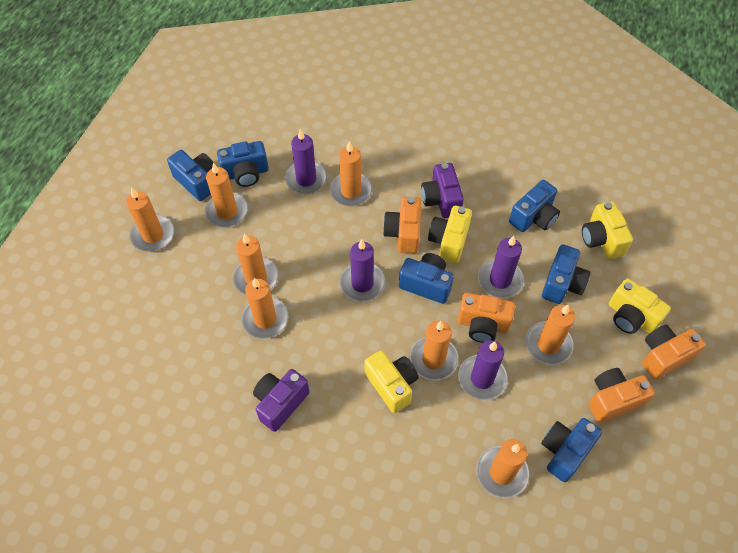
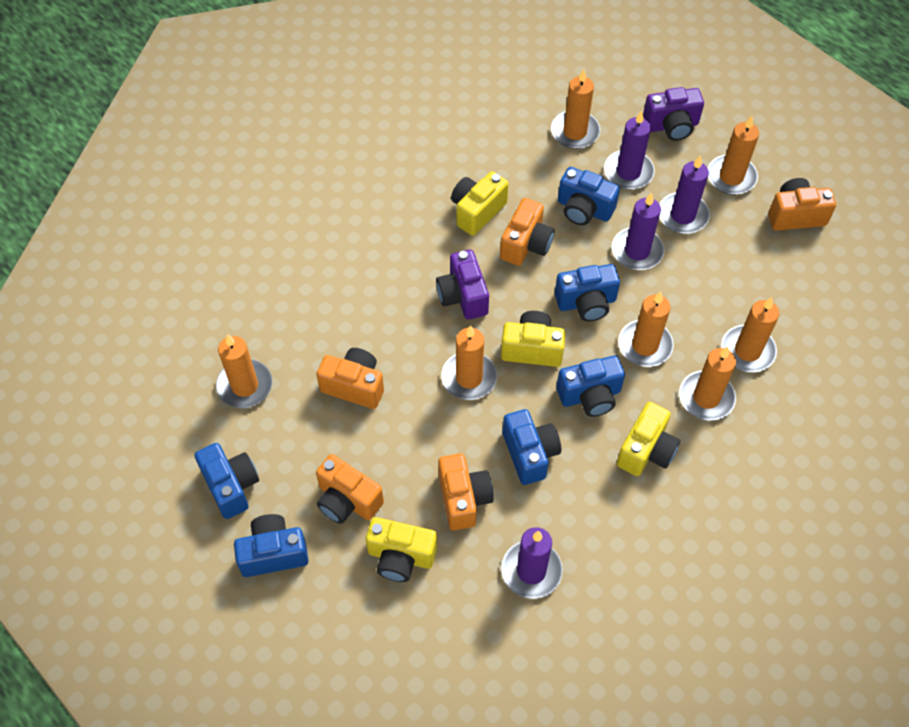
orange camera: 4 -> 5
orange candle: 8 -> 7

